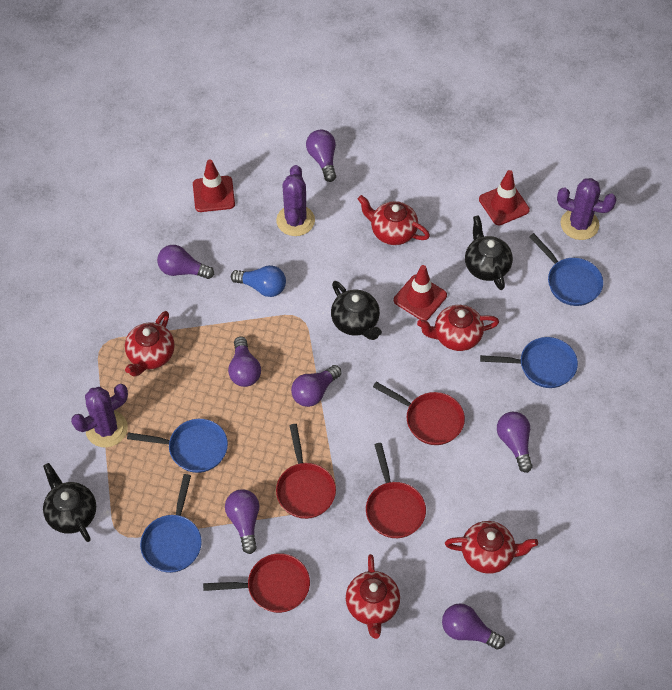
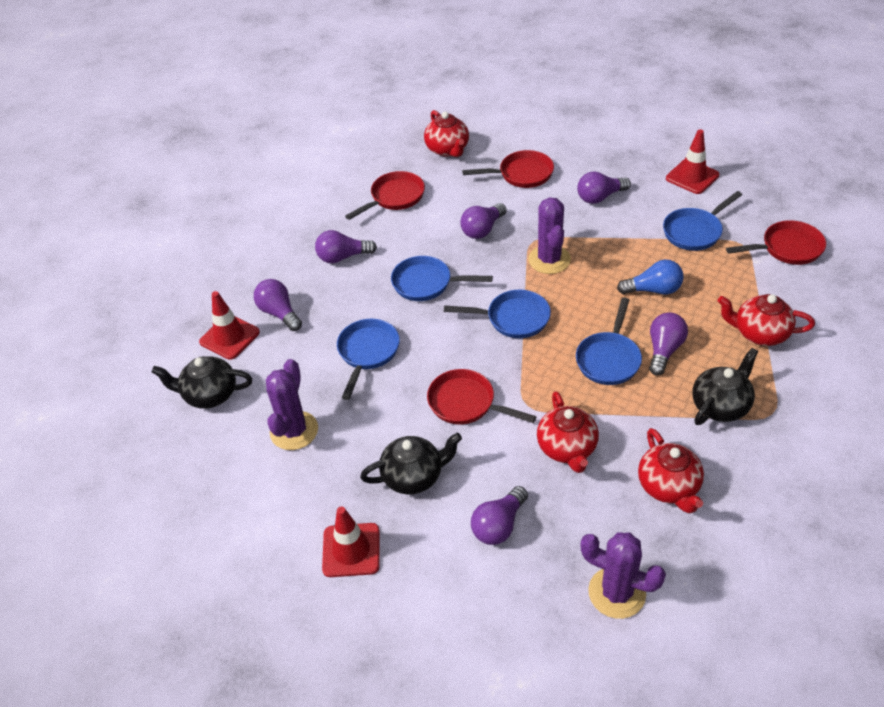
blue pan: 4 -> 5
purple light bulb: 7 -> 6
red teapot: 5 -> 4

